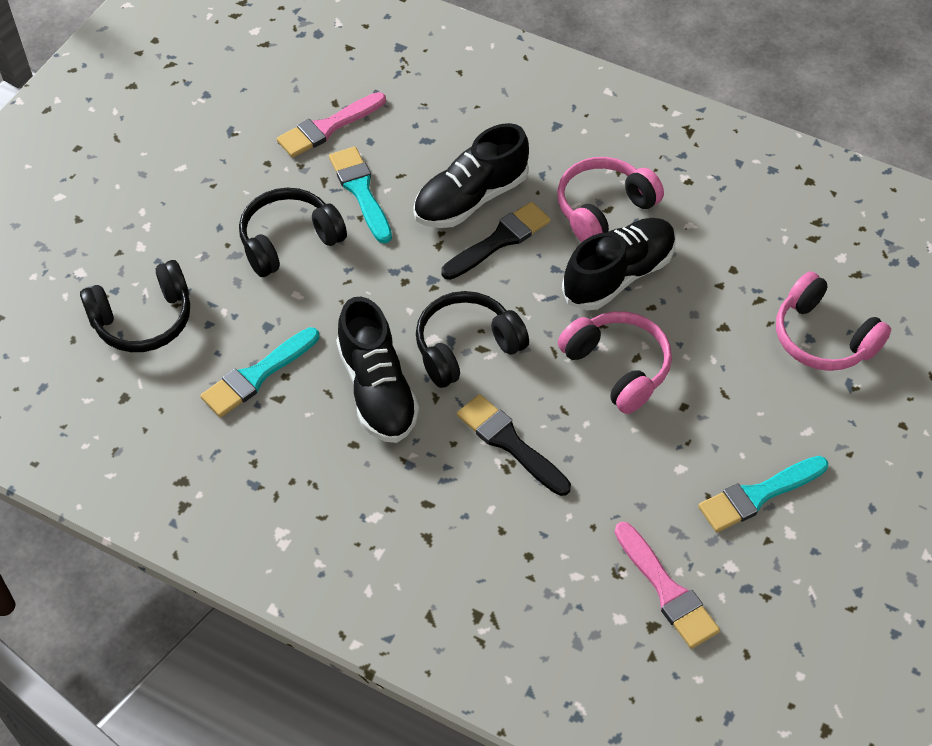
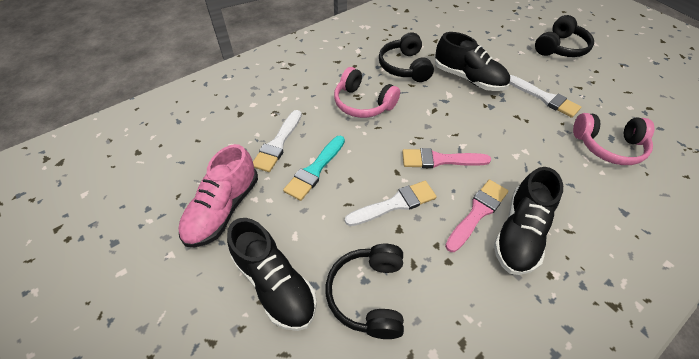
black brush: 2 -> 0
pink headphones: 3 -> 2
pink shoe: 0 -> 1
turquoise brush: 3 -> 1
white brush: 0 -> 3

